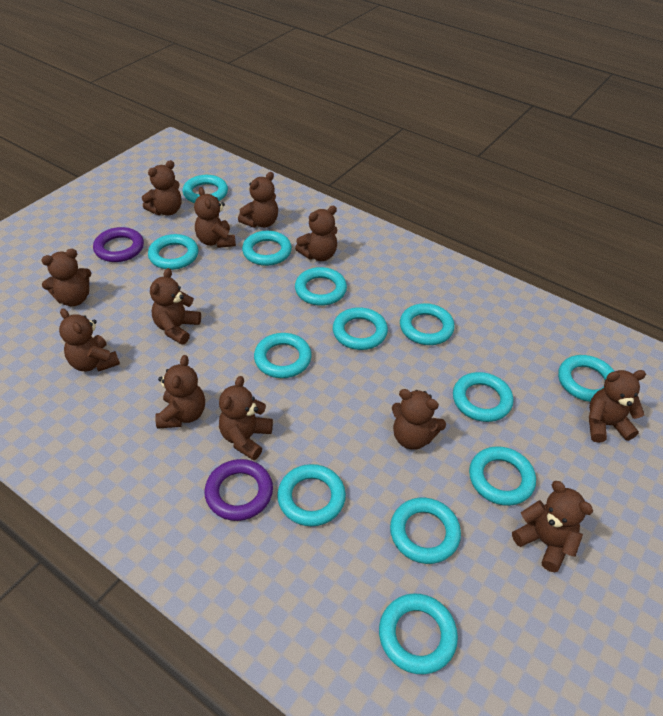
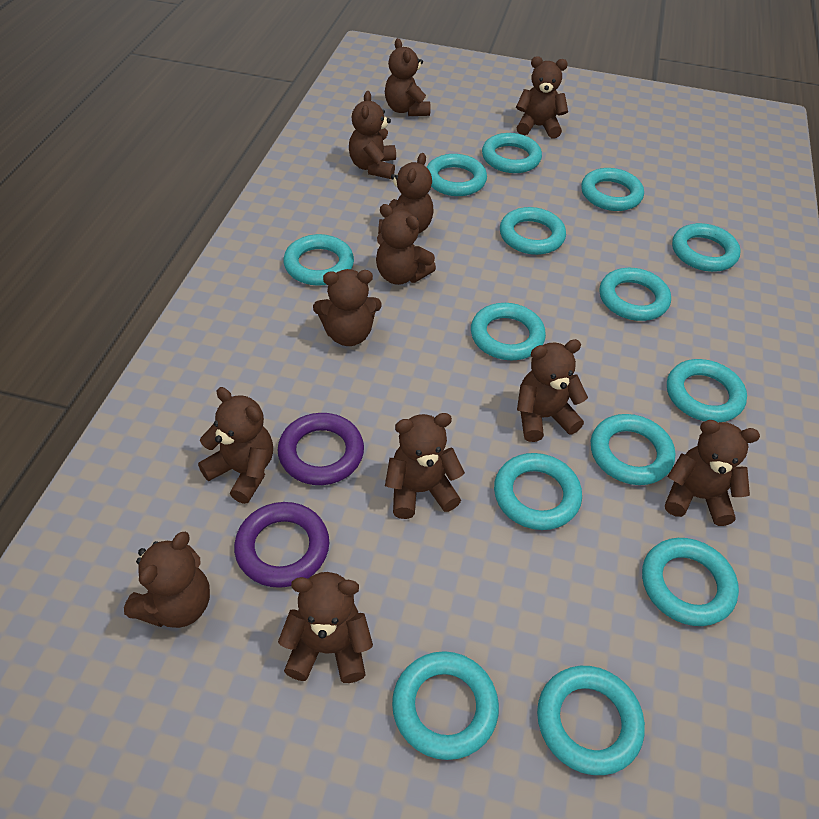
turquoise ring: 13 -> 14

